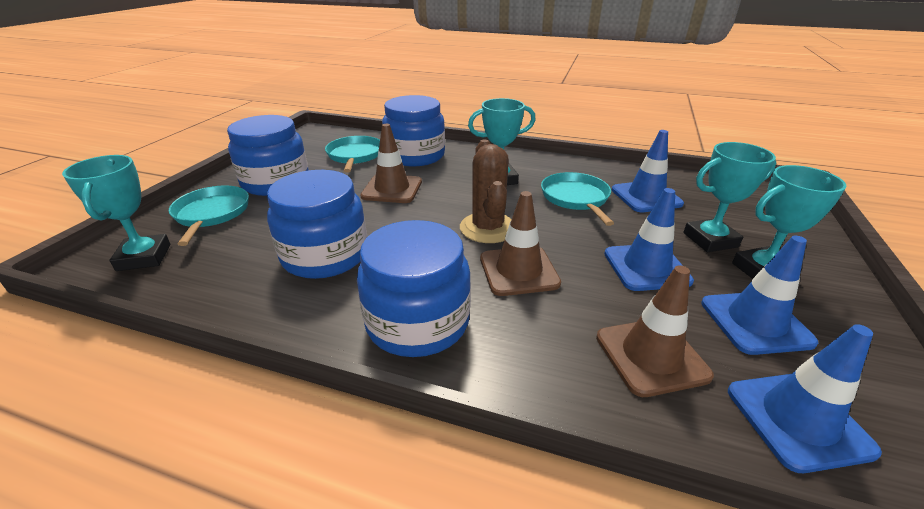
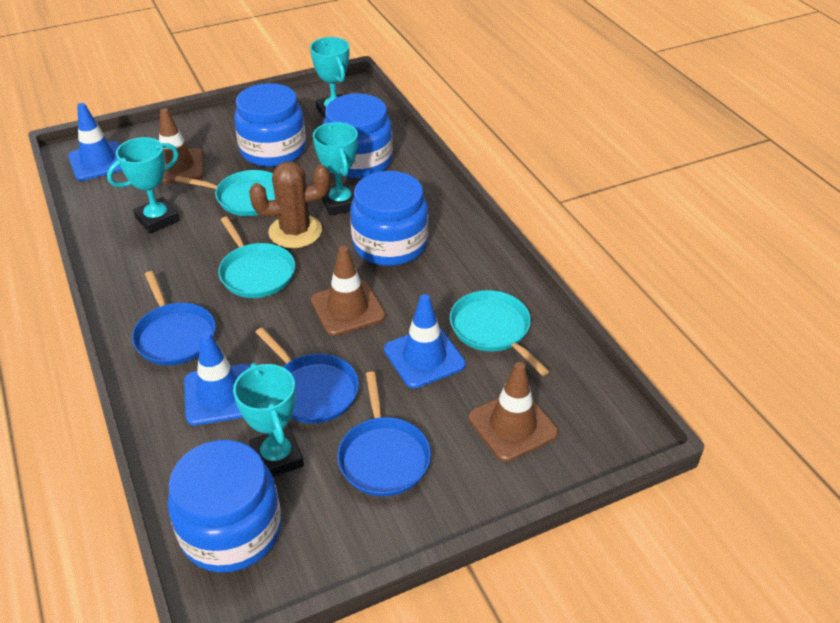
blue pan: 0 -> 3
blue traffic cone: 4 -> 3

